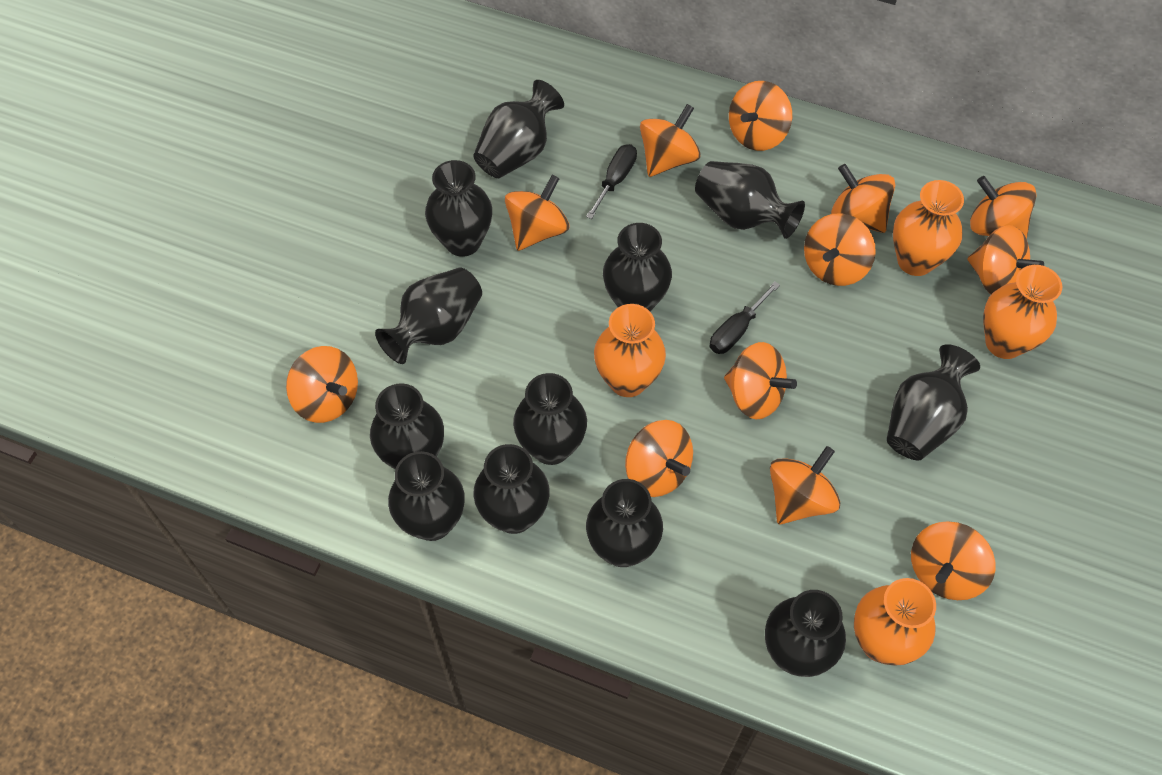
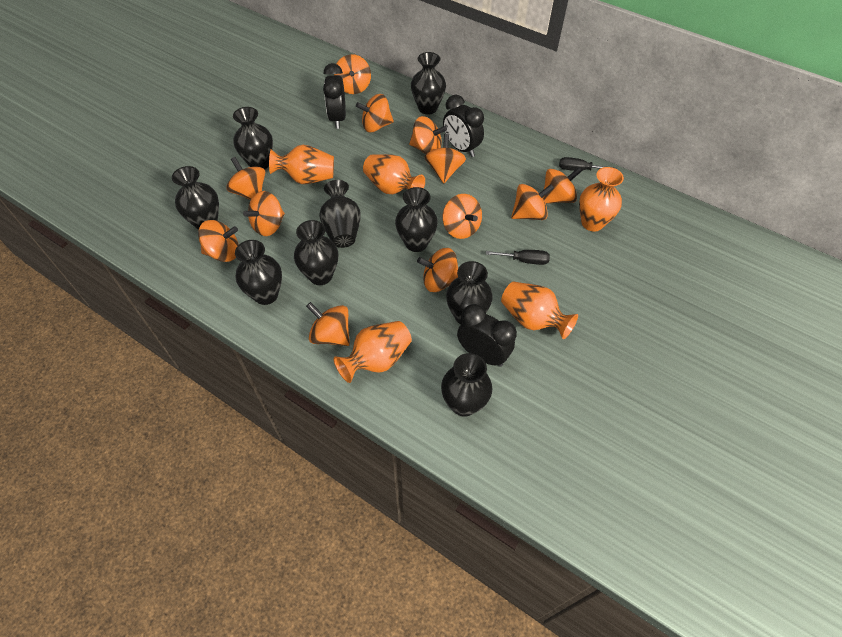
black clock: 0 -> 3
black vase: 12 -> 9
orange vase: 4 -> 5

